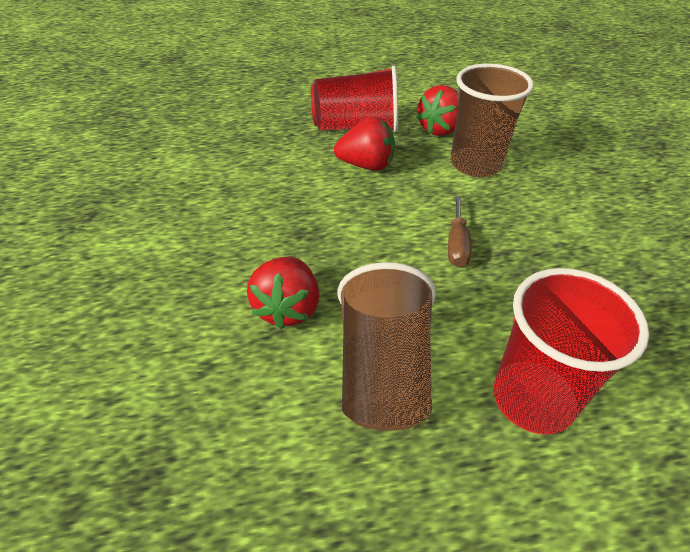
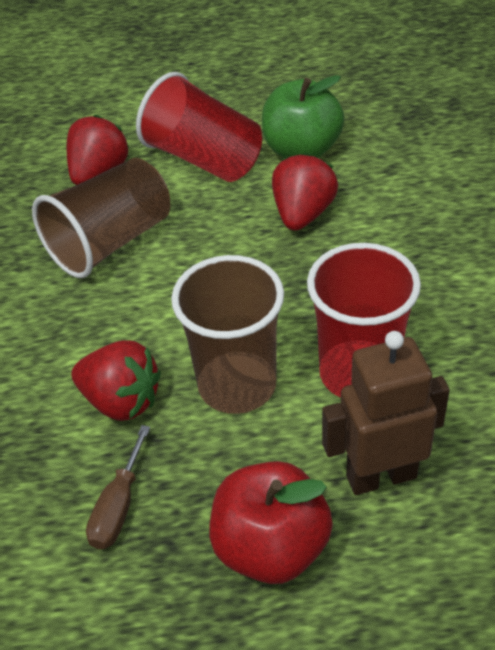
brown robot: 0 -> 1
green apple: 0 -> 1
red apple: 0 -> 1

